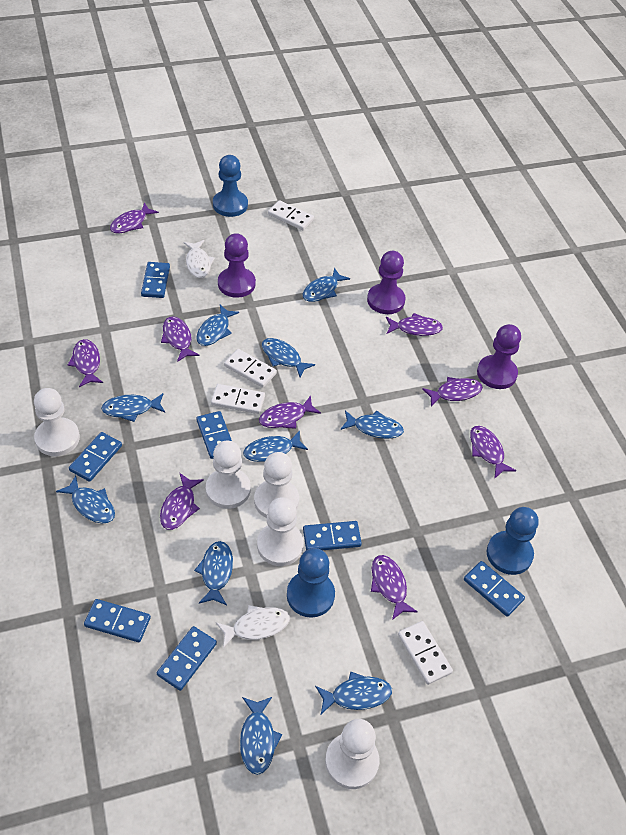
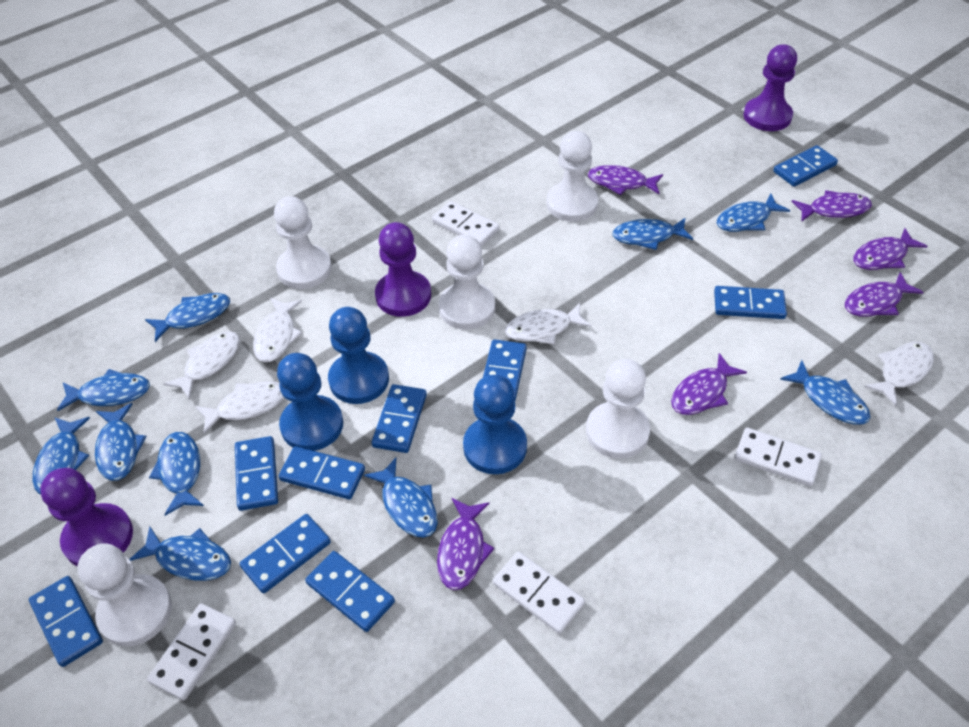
blue domino: 7 -> 9
purple fish: 9 -> 6
white fish: 2 -> 5

